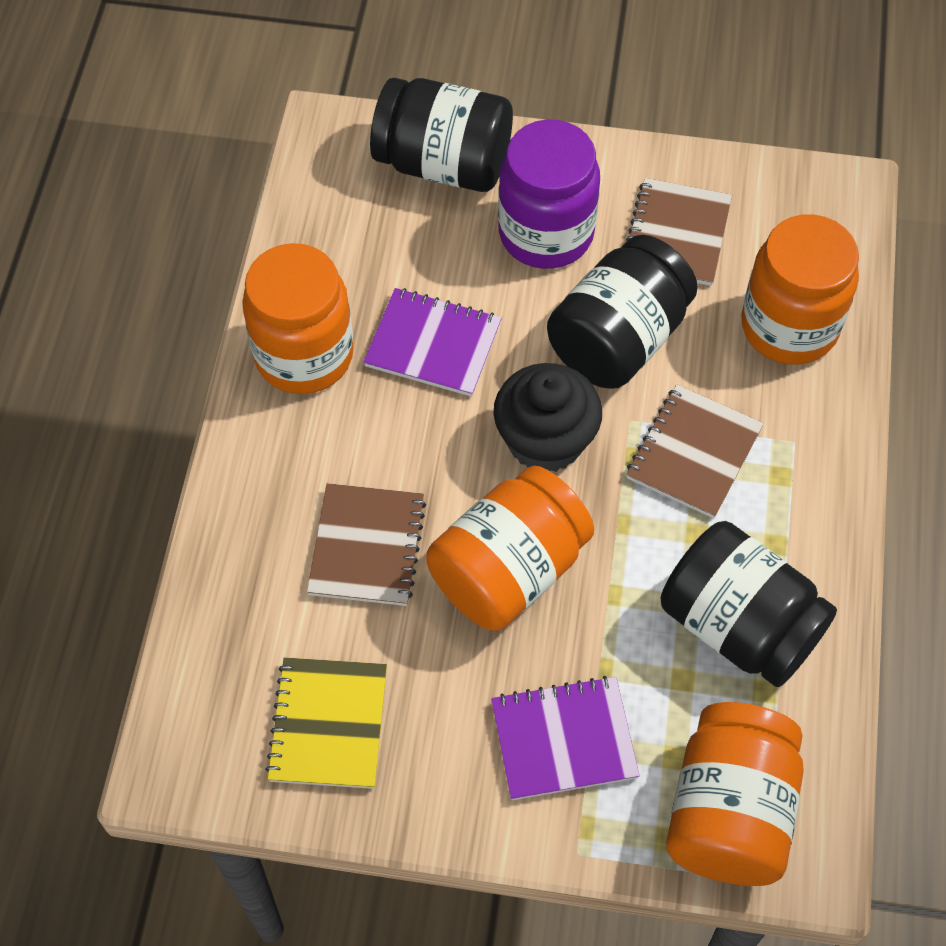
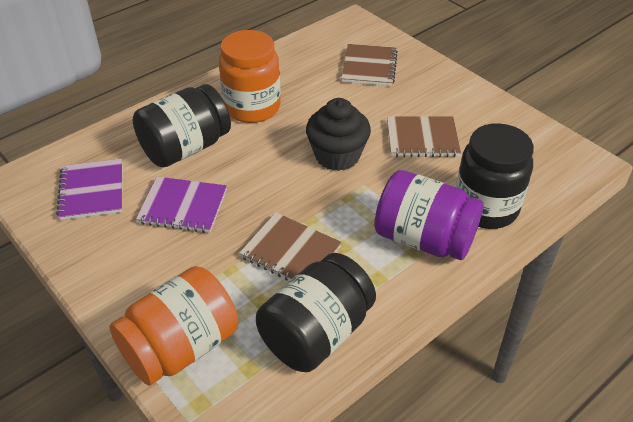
orange jar: 4 -> 2
yellow notebook: 1 -> 0

